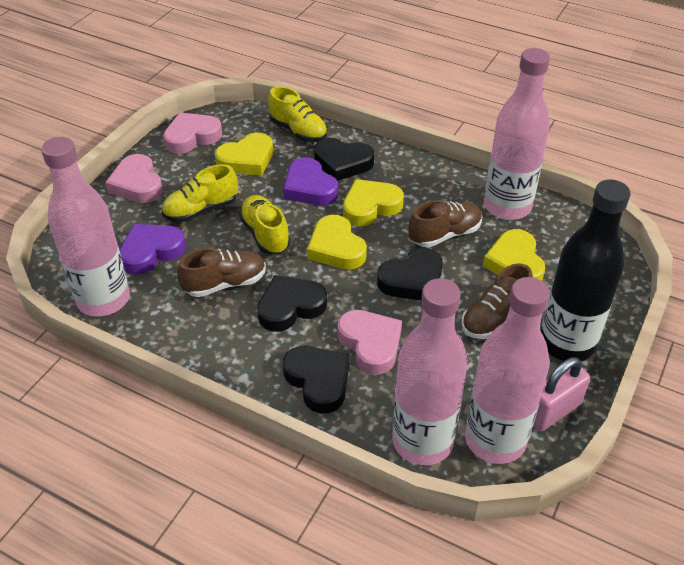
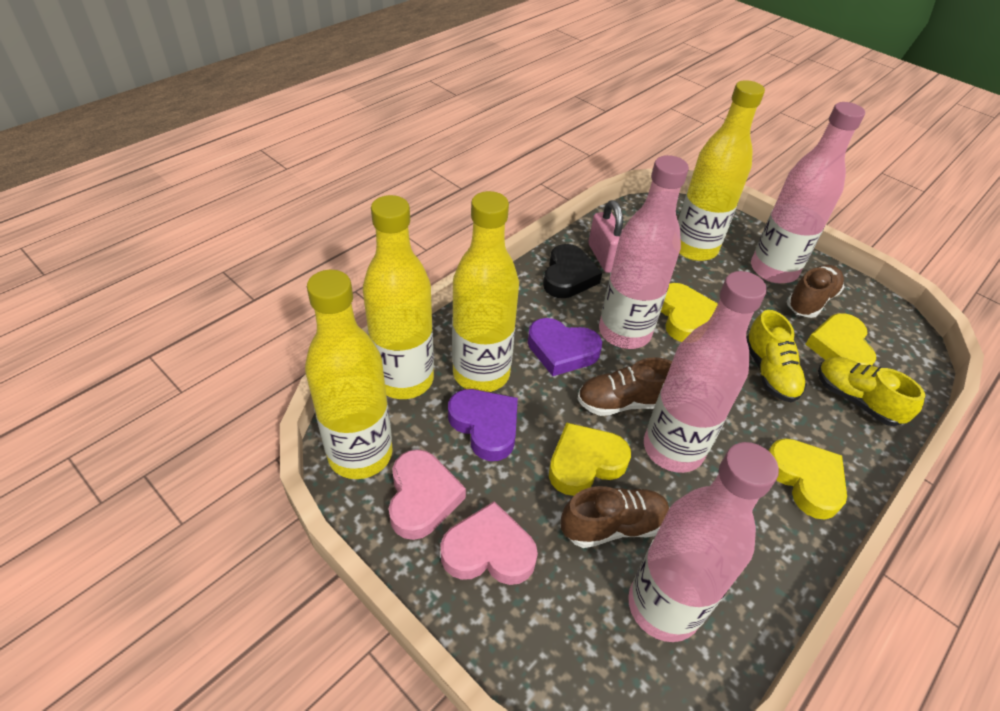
black bottle: 1 -> 0
black heart: 4 -> 1
pink heart: 3 -> 2
yellow bottle: 0 -> 4
yellow shoe: 3 -> 2

